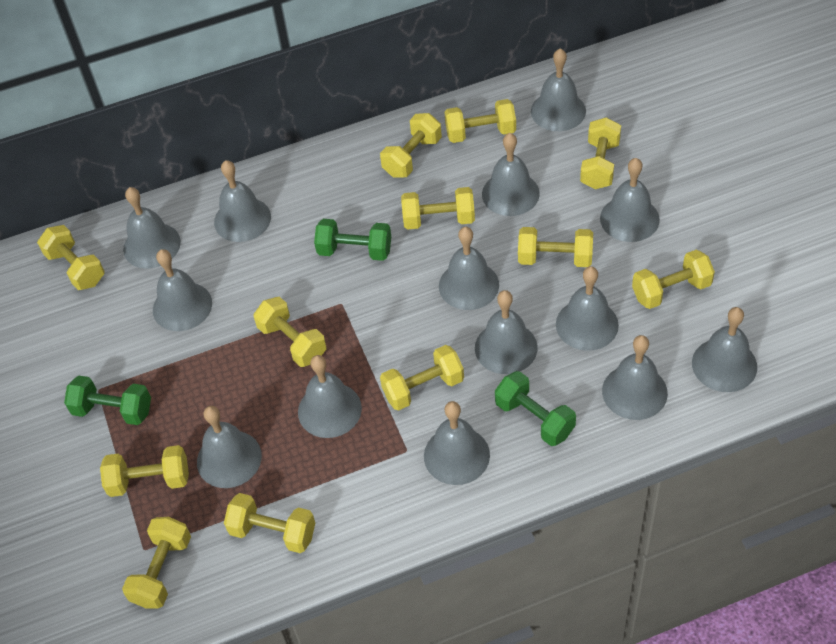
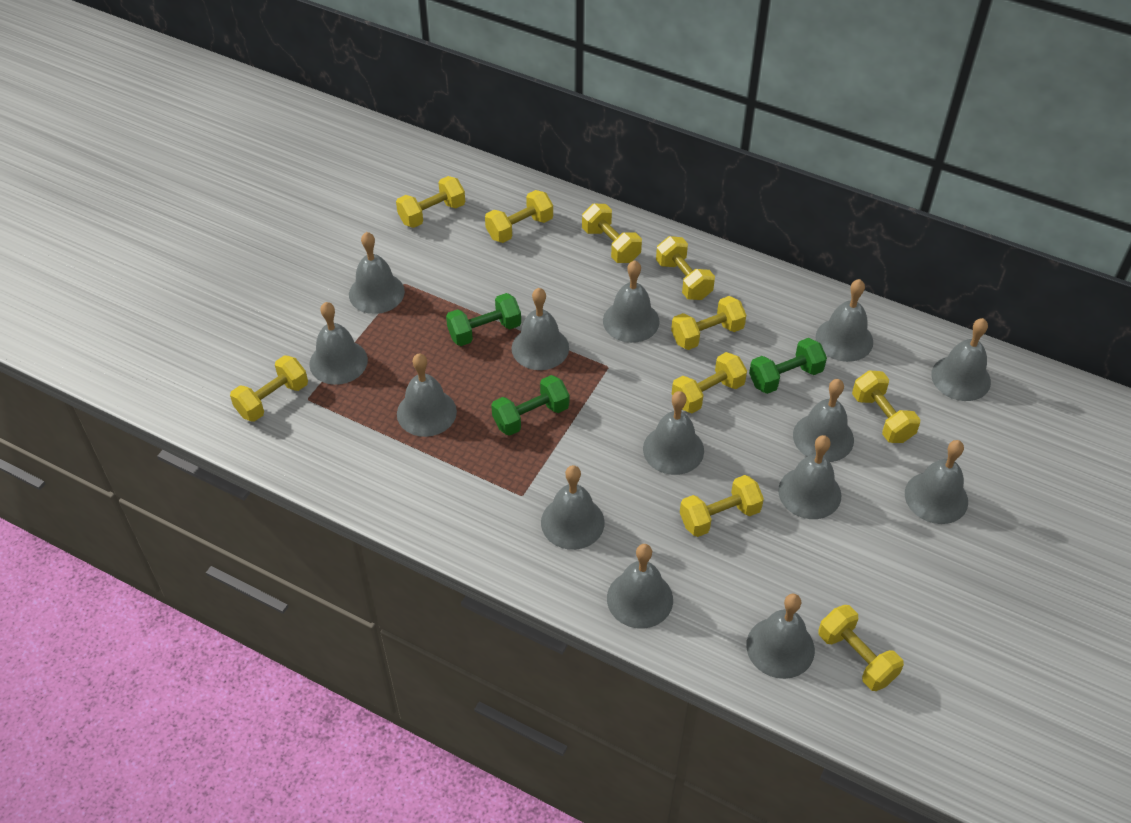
yellow dumbbell: 12 -> 10

